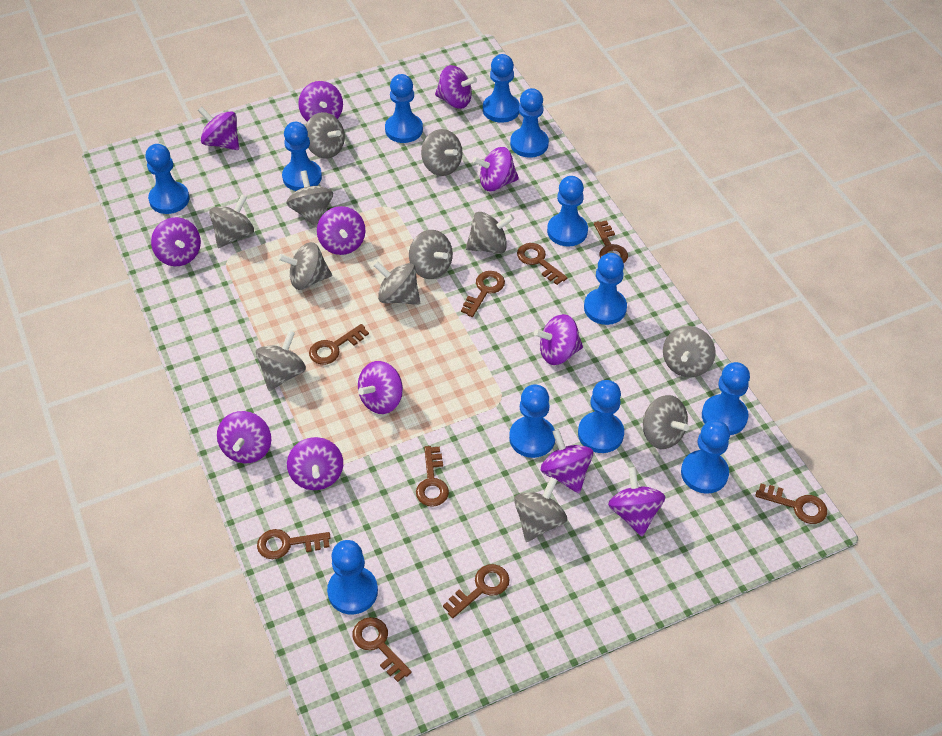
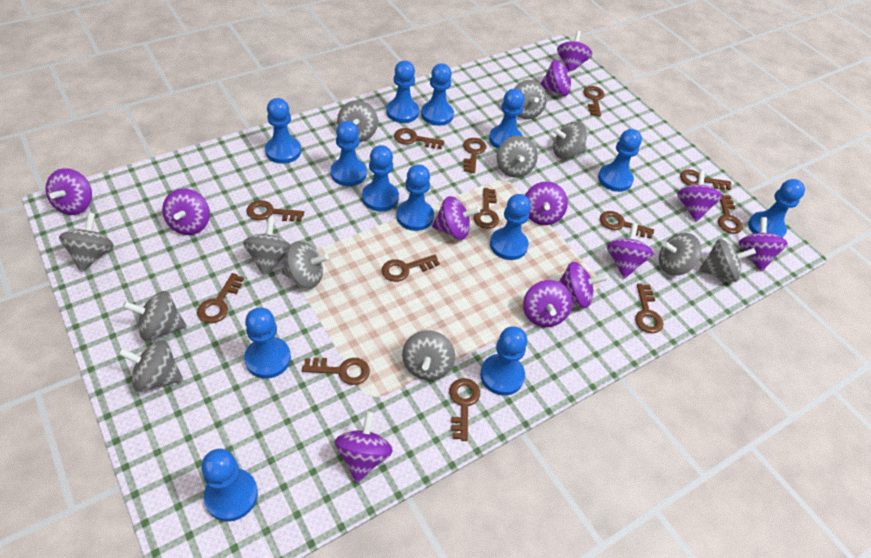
blue pawn: 12 -> 13
brown key: 9 -> 13

